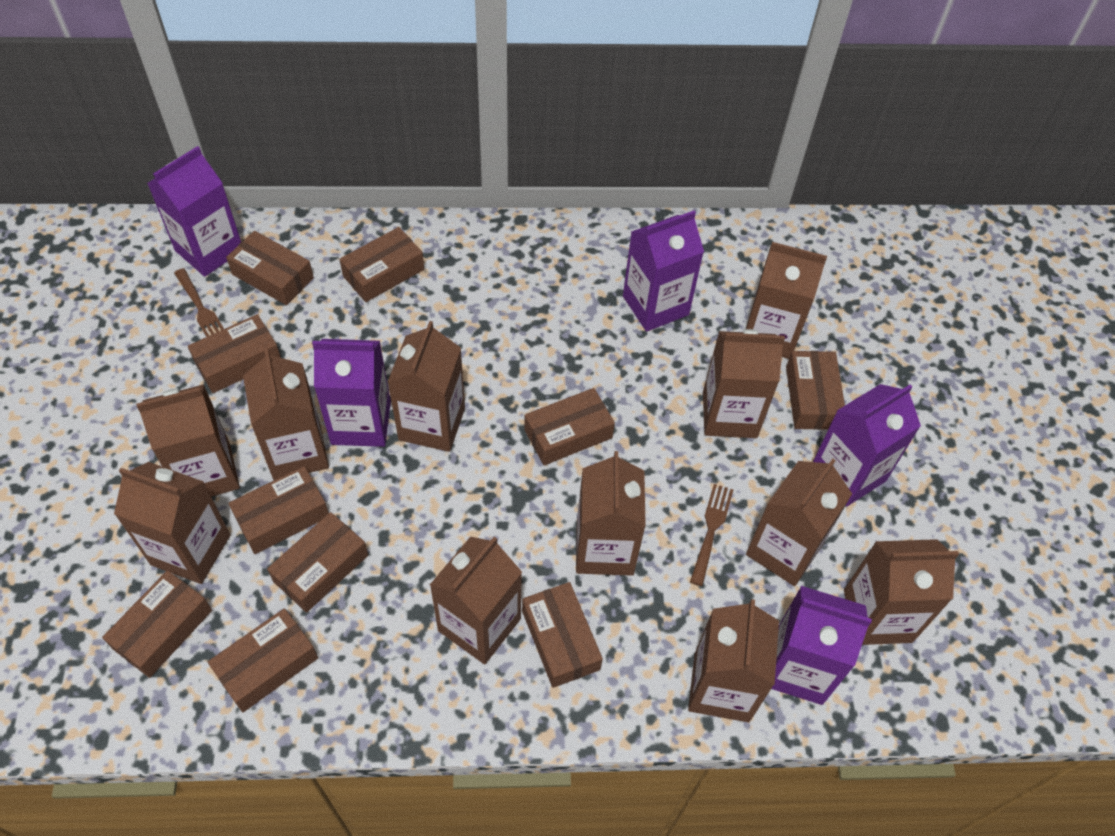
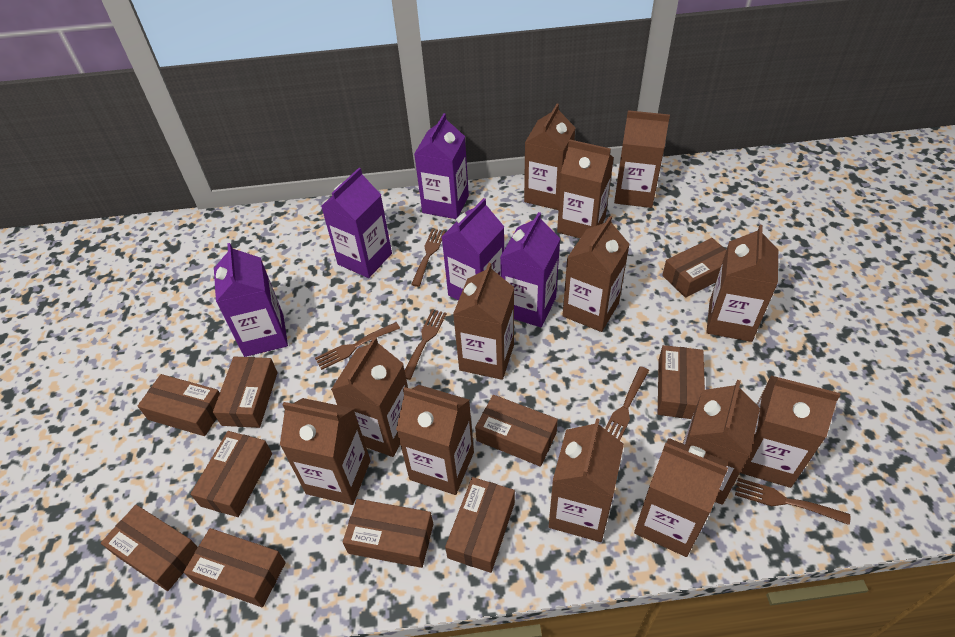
brown carton: 11 -> 13
brown fork: 2 -> 5

